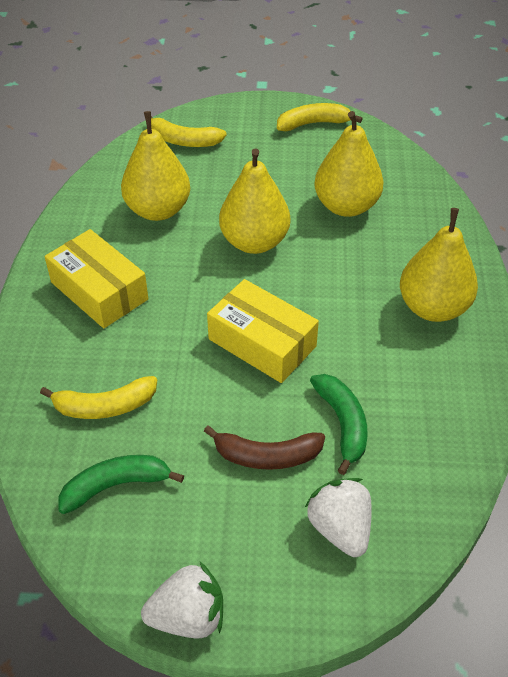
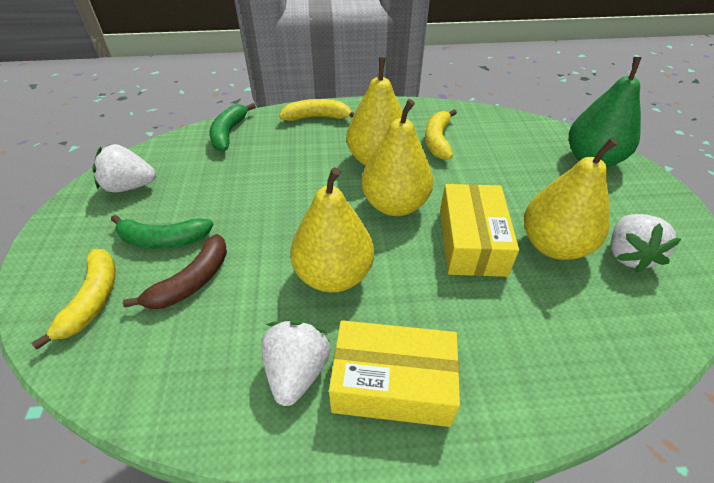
green pear: 0 -> 1
white strawberry: 2 -> 3

